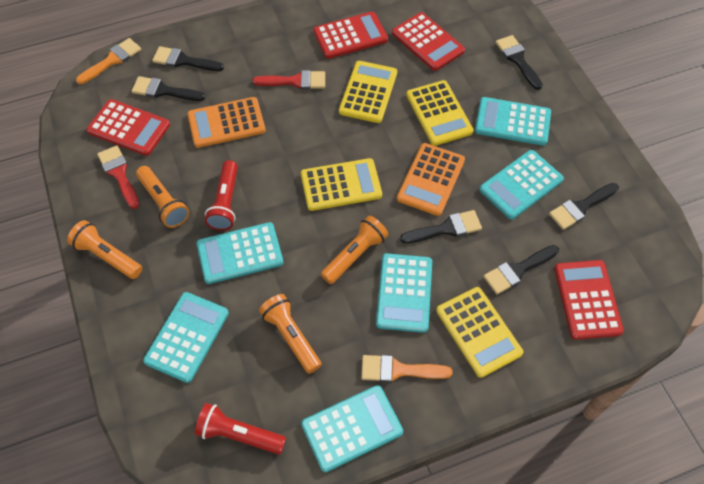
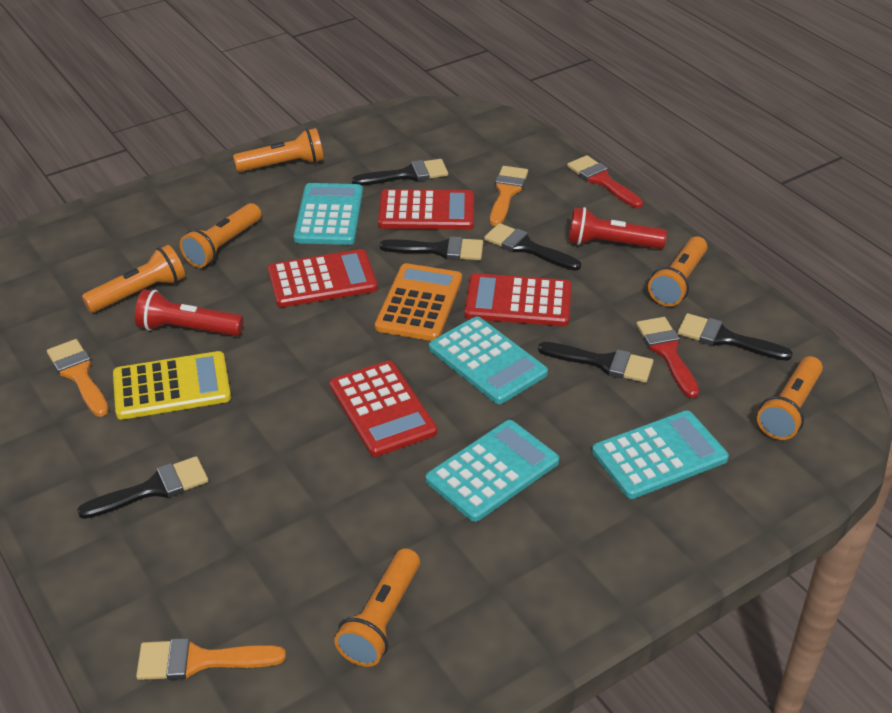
orange brush: 2 -> 3
orange calculator: 2 -> 1
orange flashlight: 4 -> 6
turquoise calculator: 6 -> 4
yellow calculator: 4 -> 1

